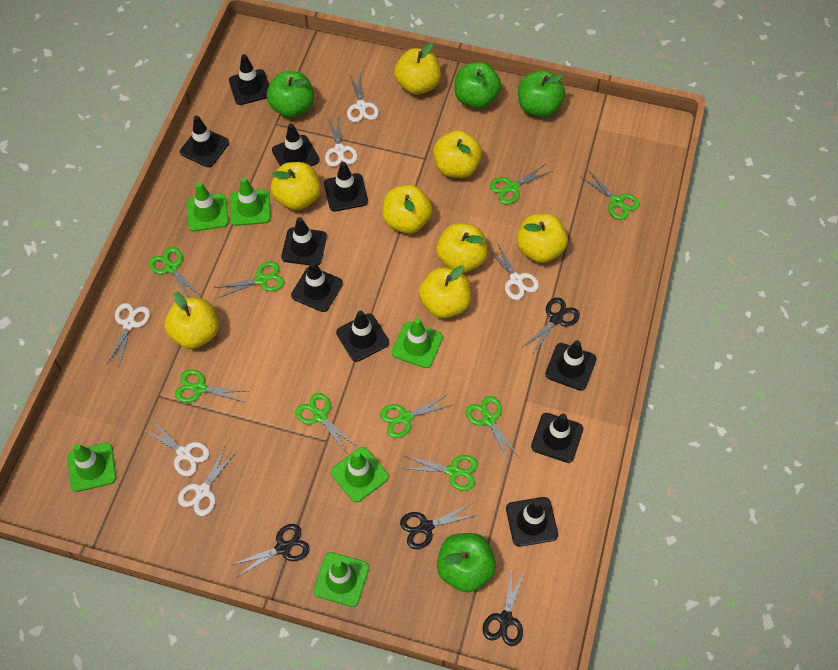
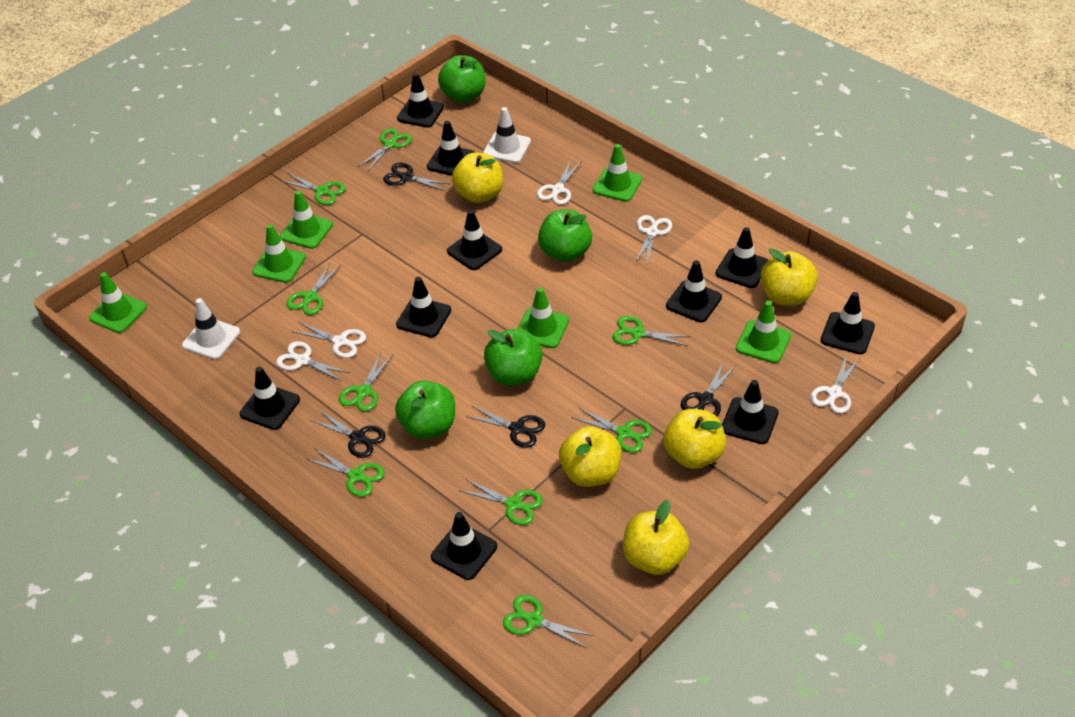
white scissors: 6 -> 5
white traffic cone: 0 -> 2
yellow apple: 8 -> 5

